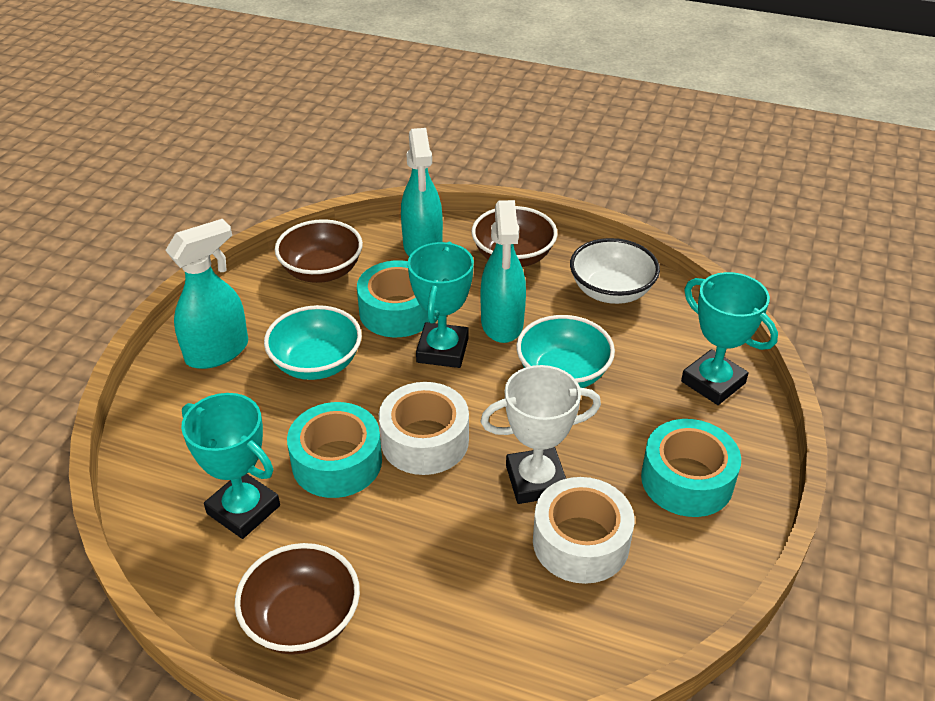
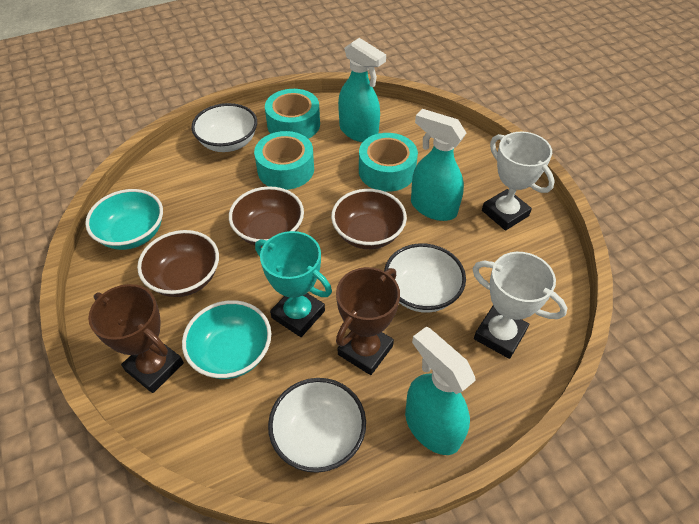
brown trophy: 0 -> 2
turquoise trophy: 3 -> 1
white bowl: 1 -> 3
white tape: 2 -> 0
white trophy: 1 -> 2

